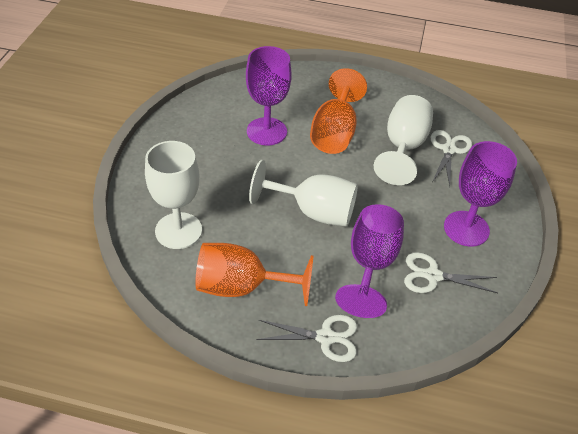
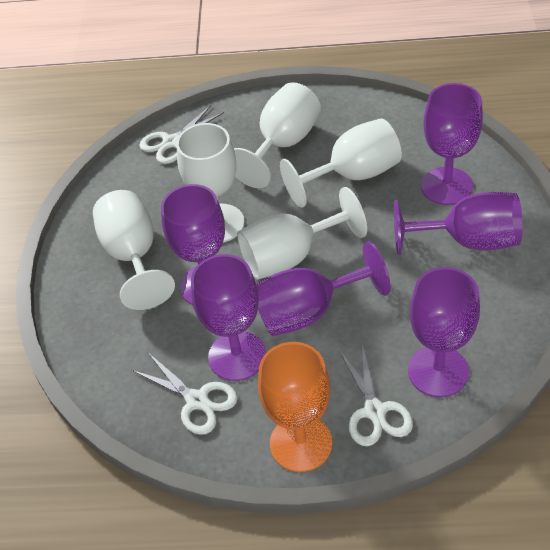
orange goblet: 2 -> 1
purple goblet: 3 -> 6
white goblet: 3 -> 5

